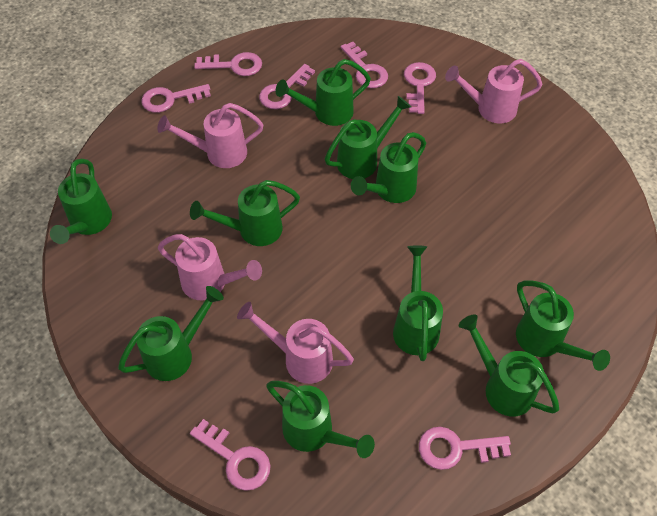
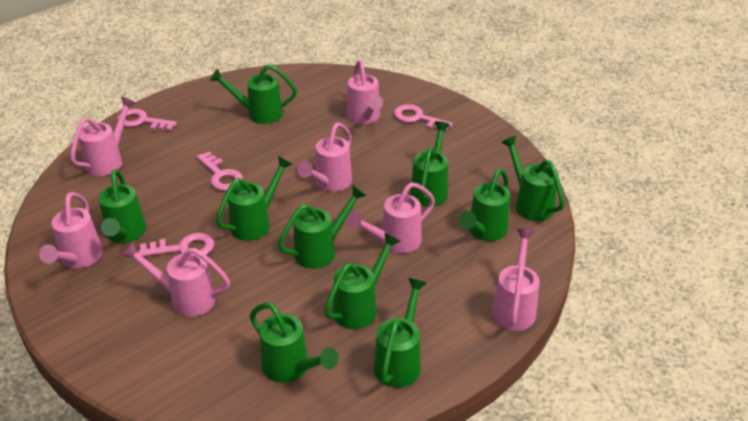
pink key: 7 -> 4
pink watering can: 4 -> 7

